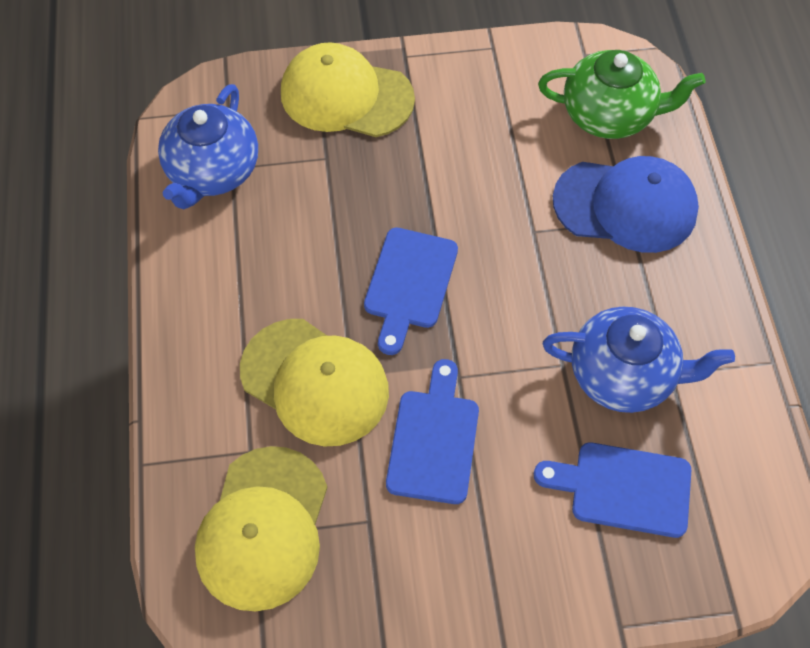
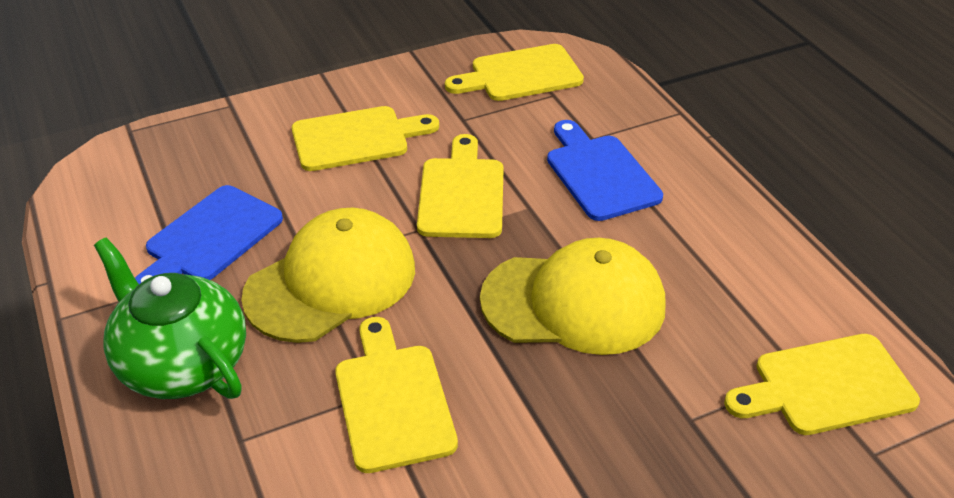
blue cap: 1 -> 0
blue cutting board: 3 -> 2
blue teapot: 2 -> 0
yellow cap: 3 -> 2
yellow cutting board: 0 -> 5

